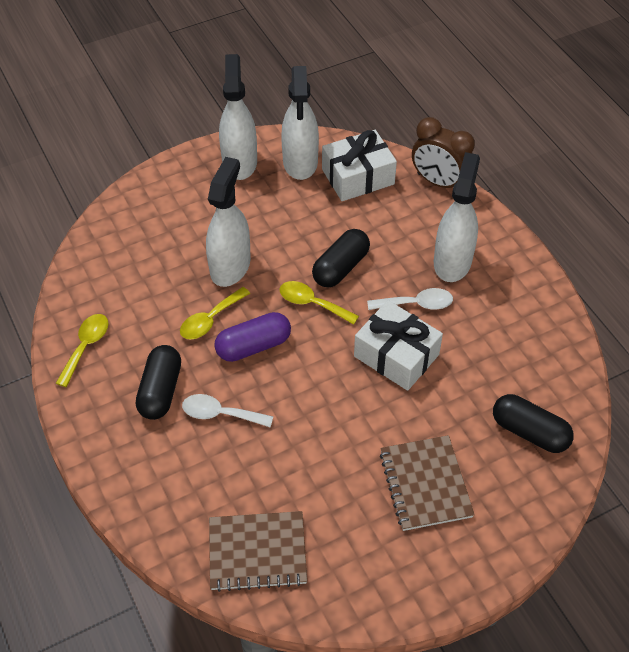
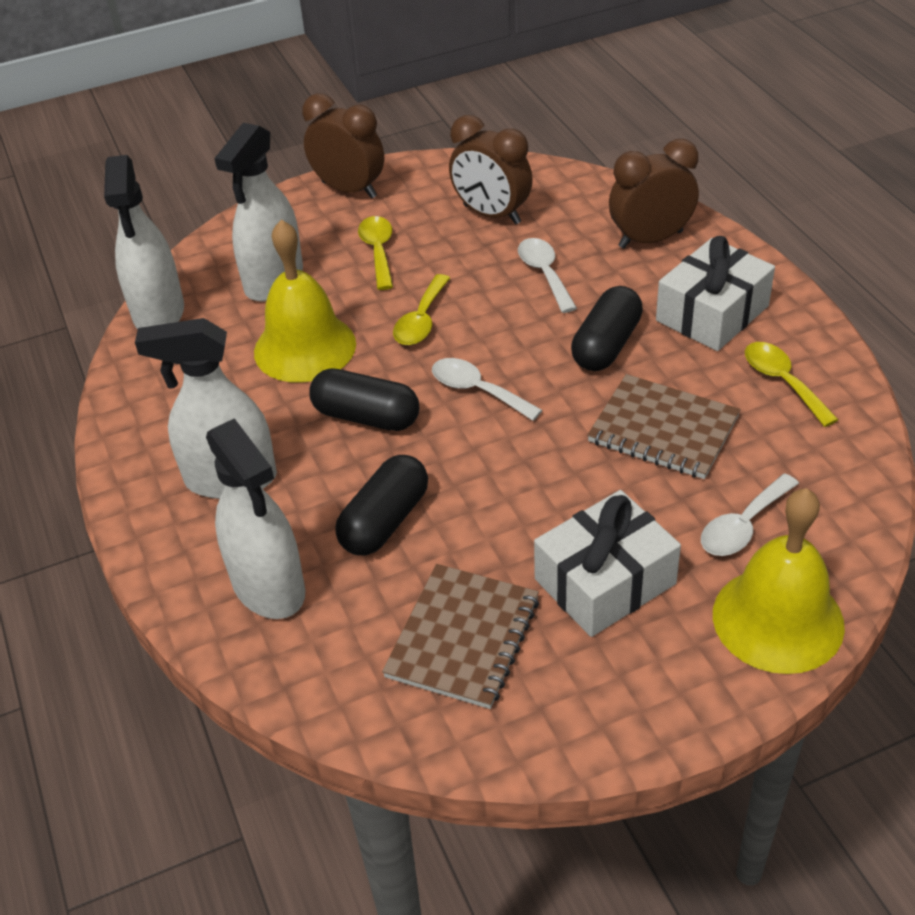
brown clock: 1 -> 3
purple capsule: 1 -> 0
white spoon: 2 -> 3
yellow bell: 0 -> 2

